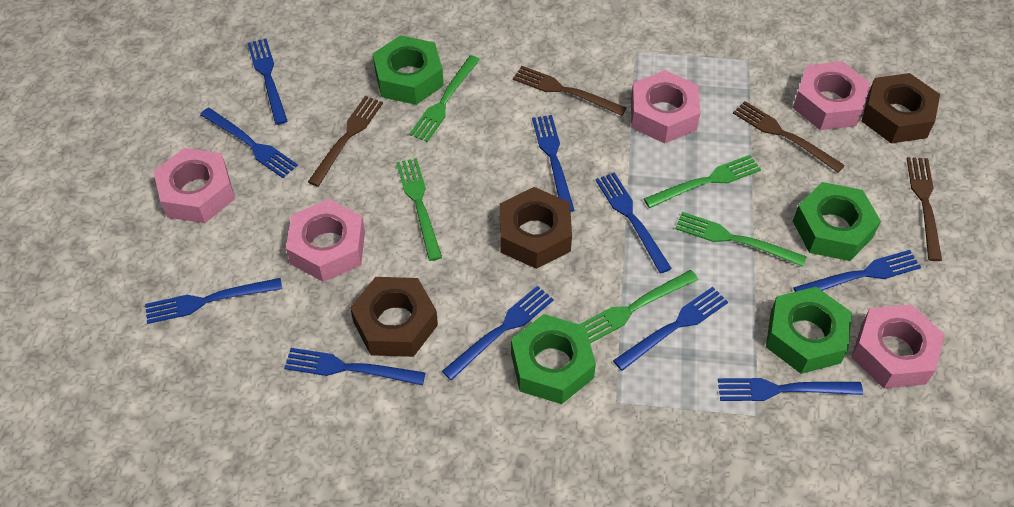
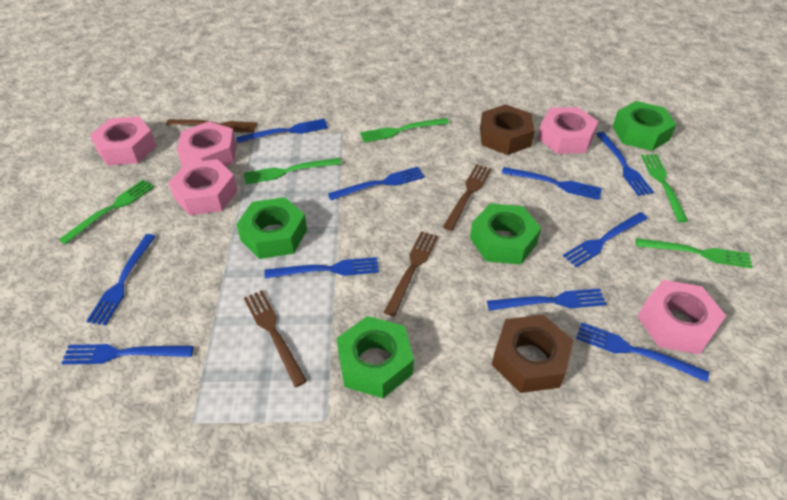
brown nut: 3 -> 2

